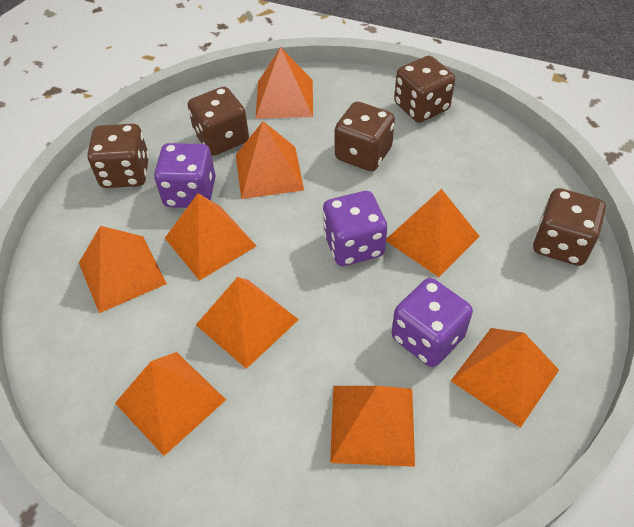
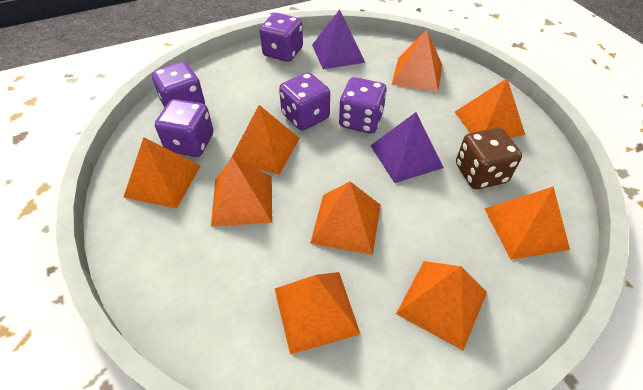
brown dice: 5 -> 1
purple dice: 3 -> 5
purple pyramid: 0 -> 2

